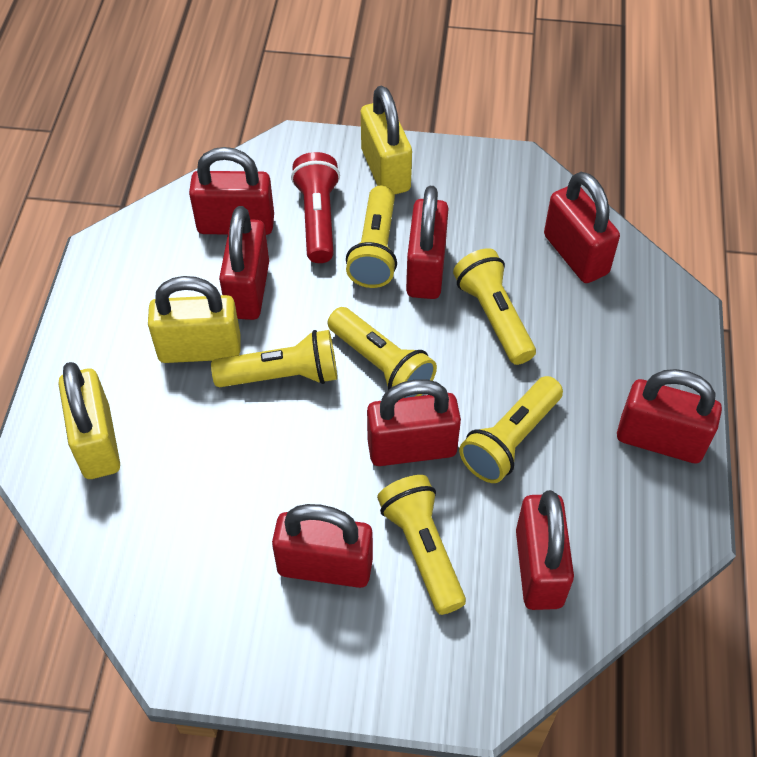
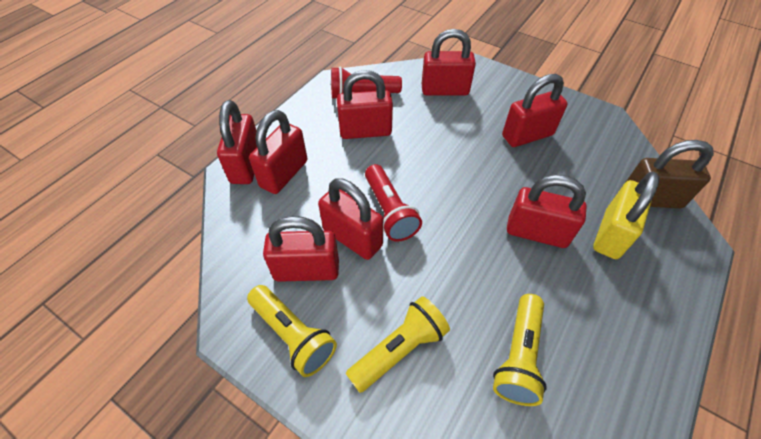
brown padlock: 0 -> 1
red flashlight: 1 -> 2
yellow flashlight: 6 -> 3
yellow padlock: 3 -> 1

